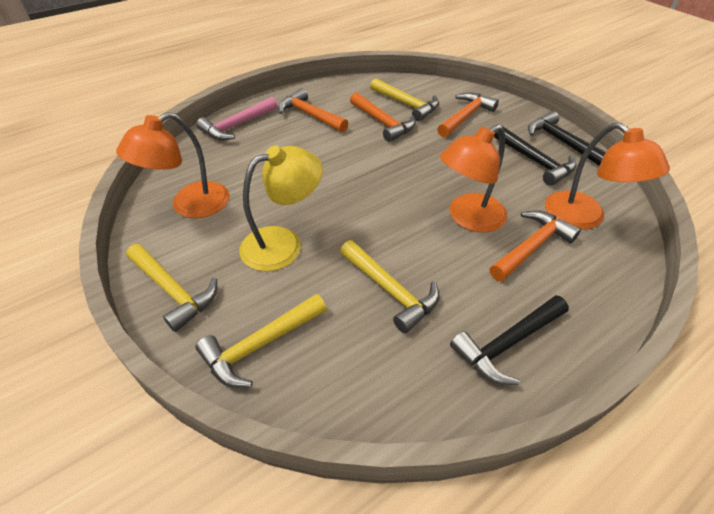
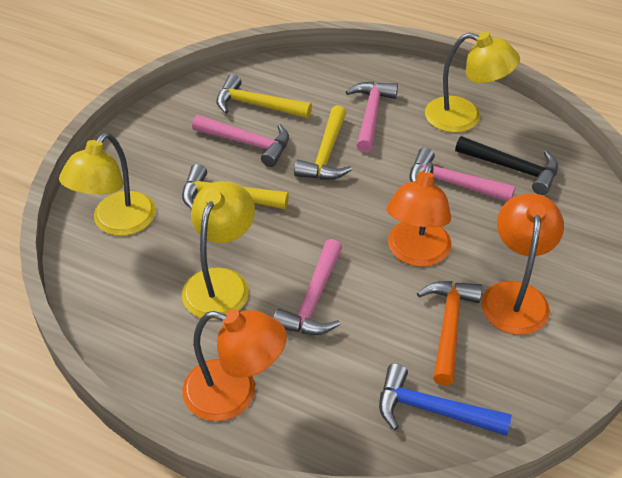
black hammer: 3 -> 1
blue hammer: 0 -> 1
orange hammer: 4 -> 1
pink hammer: 1 -> 4
yellow hammer: 4 -> 3
yellow lamp: 1 -> 3

